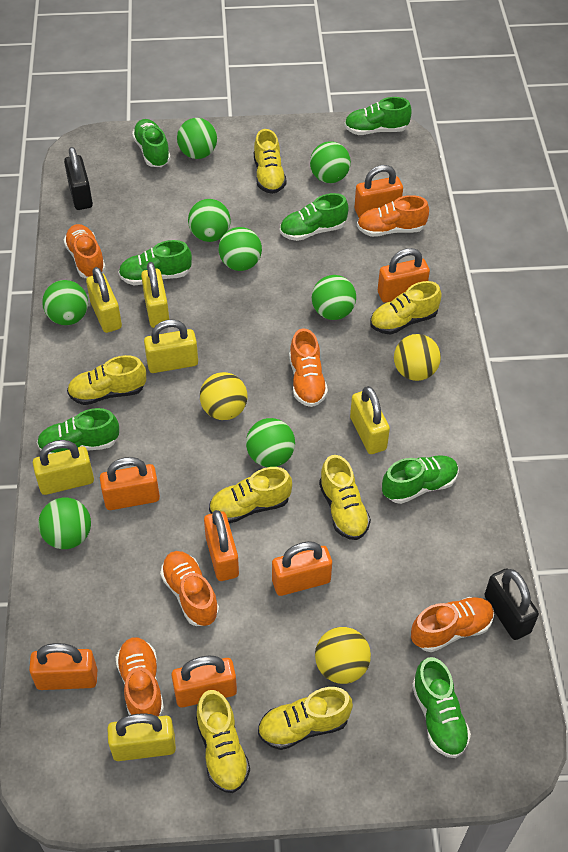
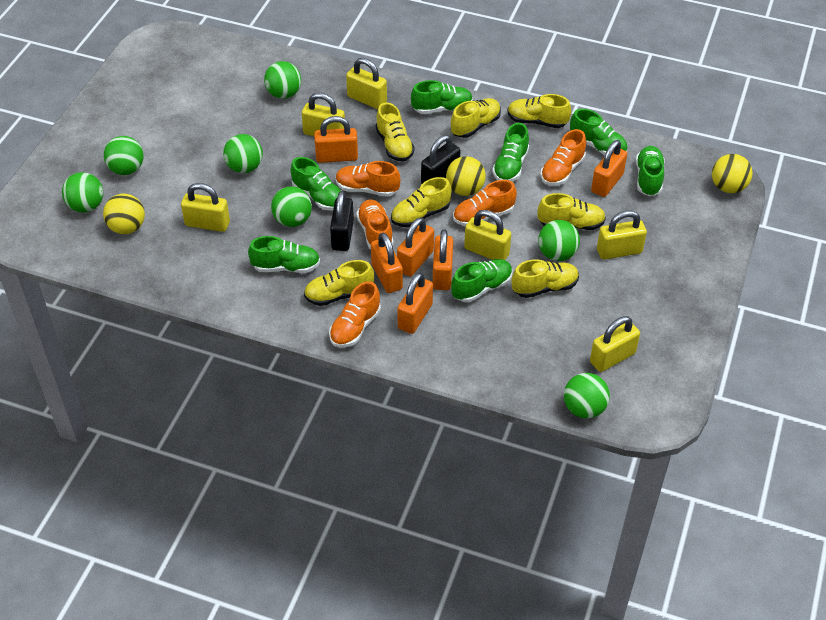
green ball: 8 -> 7
orange padlock: 7 -> 6
orange shoe: 6 -> 5

